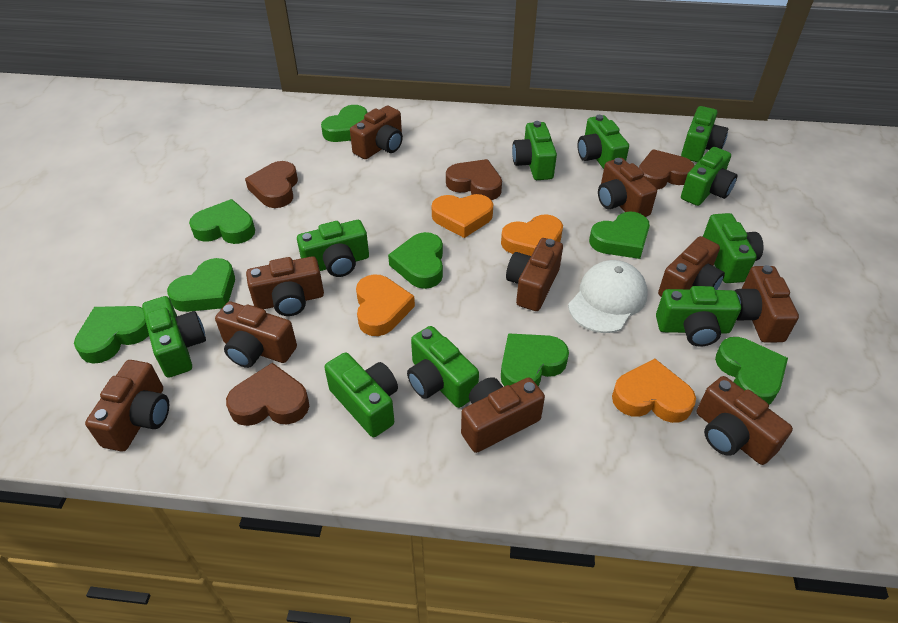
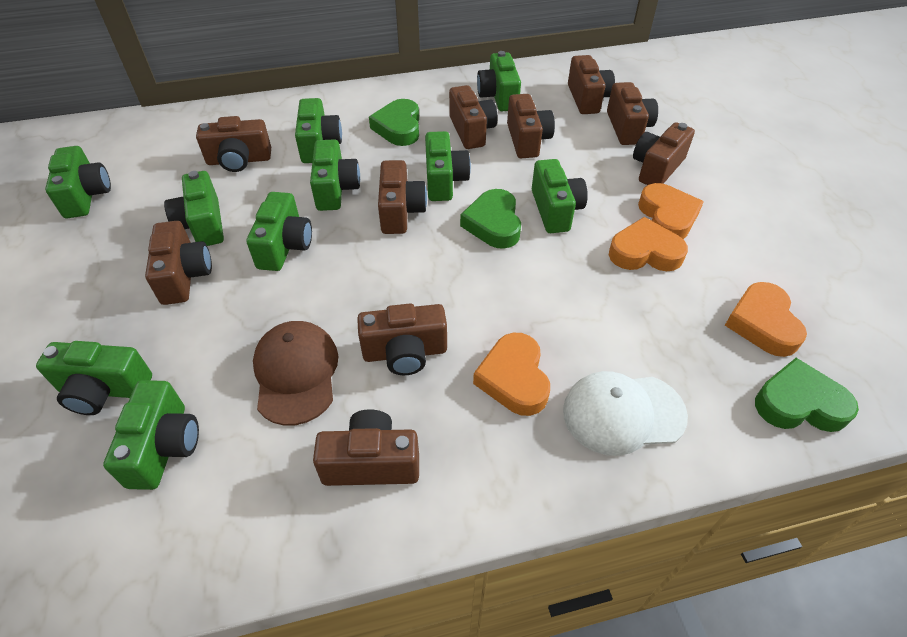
brown cap: 0 -> 1
brown heart: 4 -> 0
green heart: 8 -> 3

